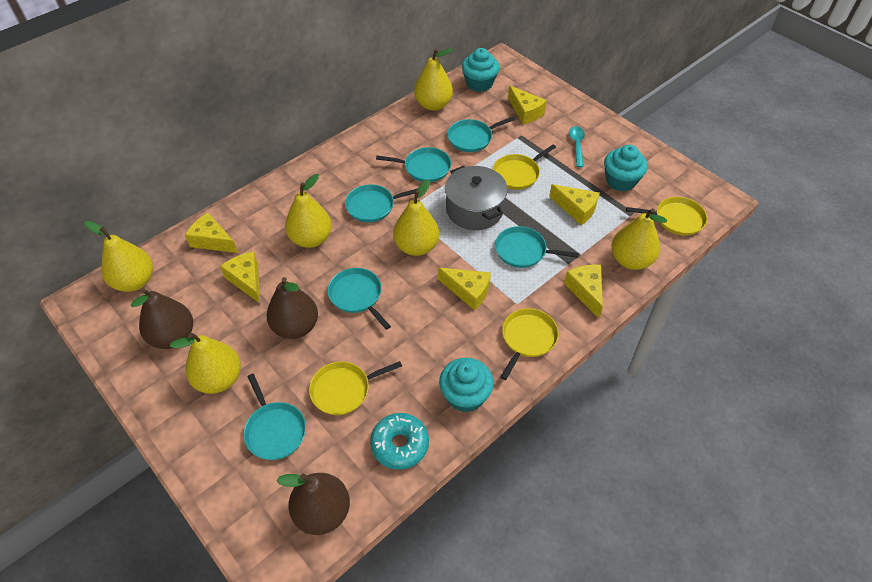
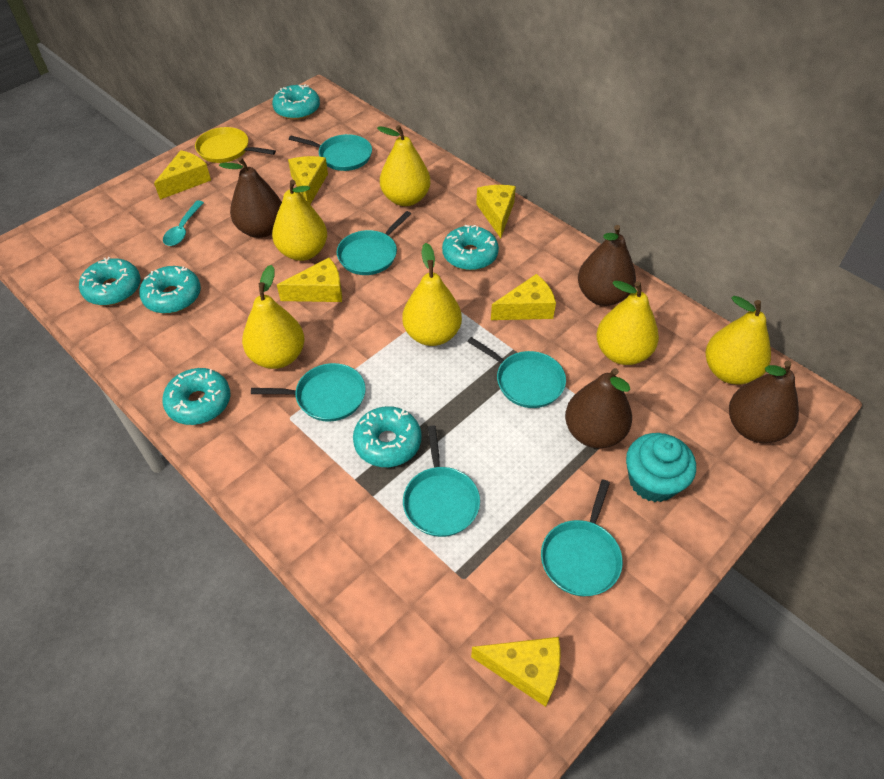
brown pear: 3 -> 4
grey pot: 1 -> 0
turquoise cupcake: 3 -> 1
turquoise donut: 1 -> 6
yellow pan: 4 -> 1

